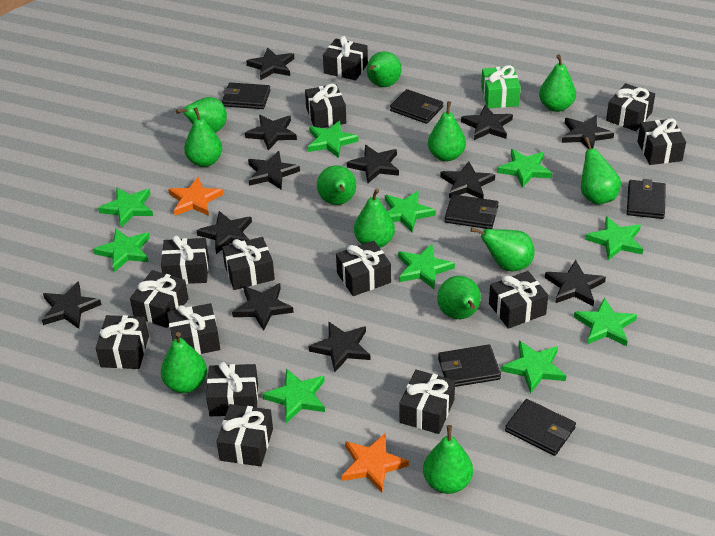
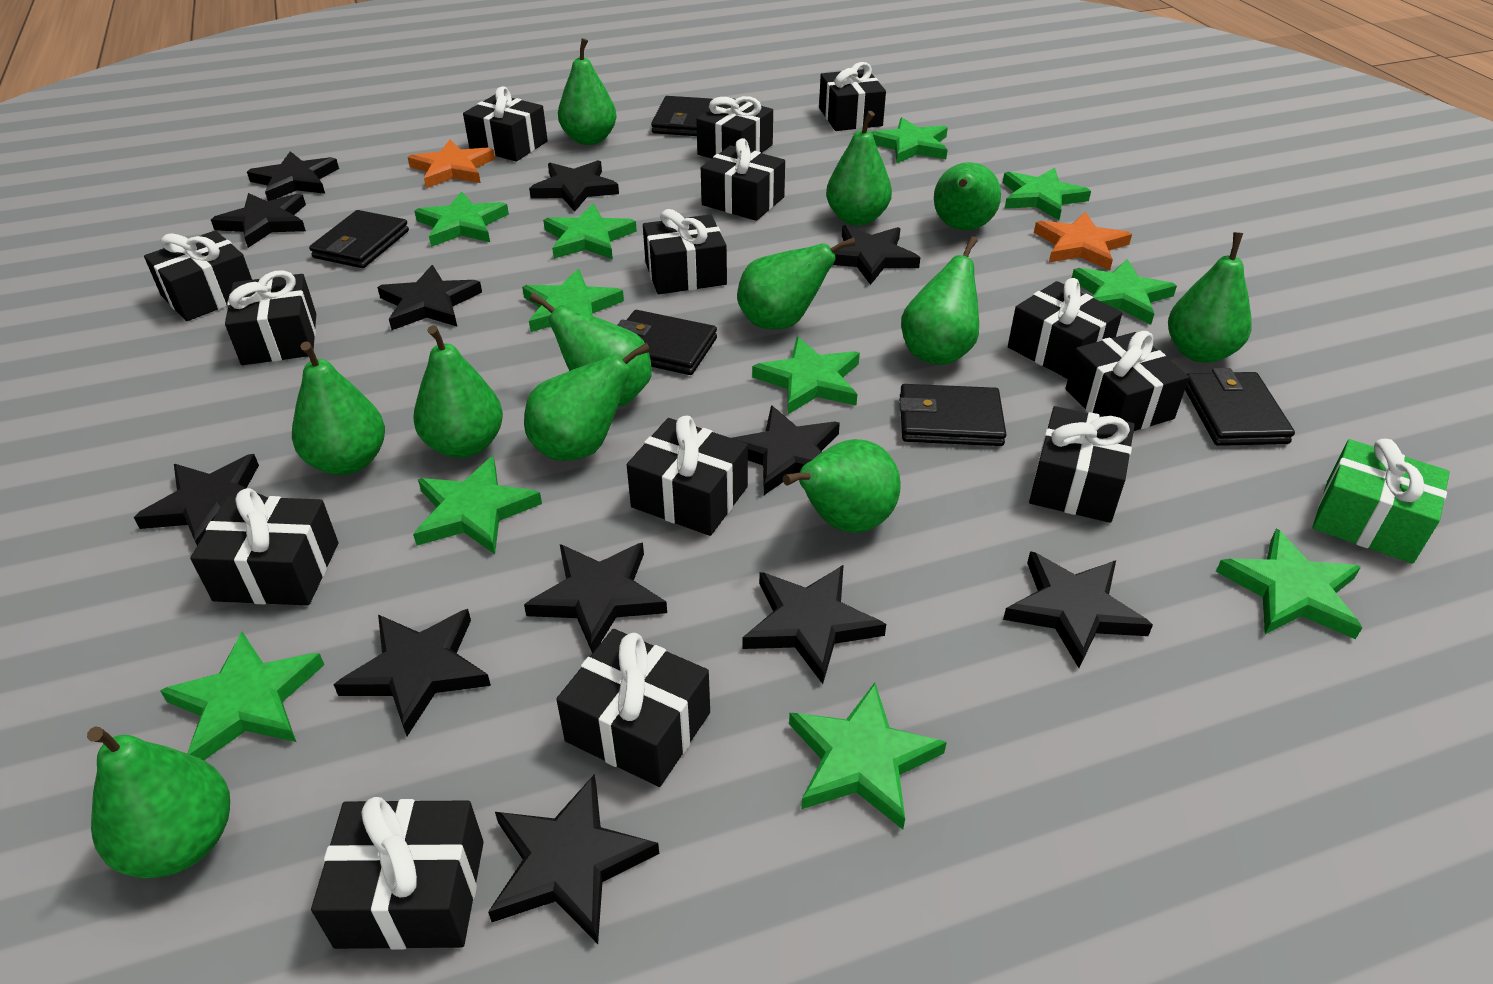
black wallet: 6 -> 5
green star: 10 -> 11

